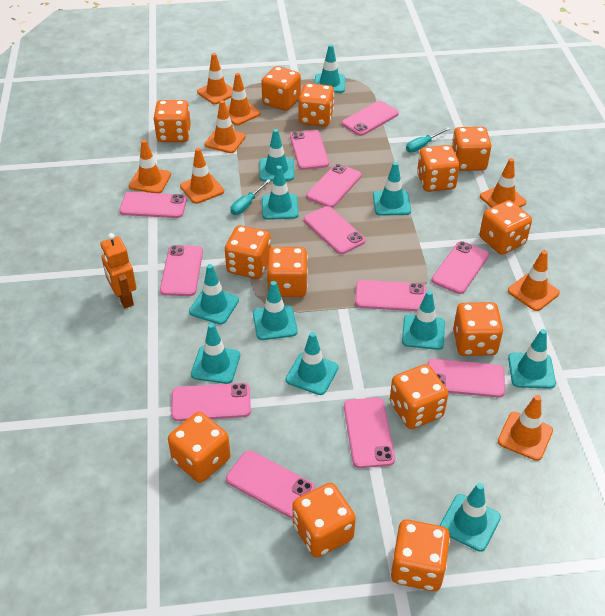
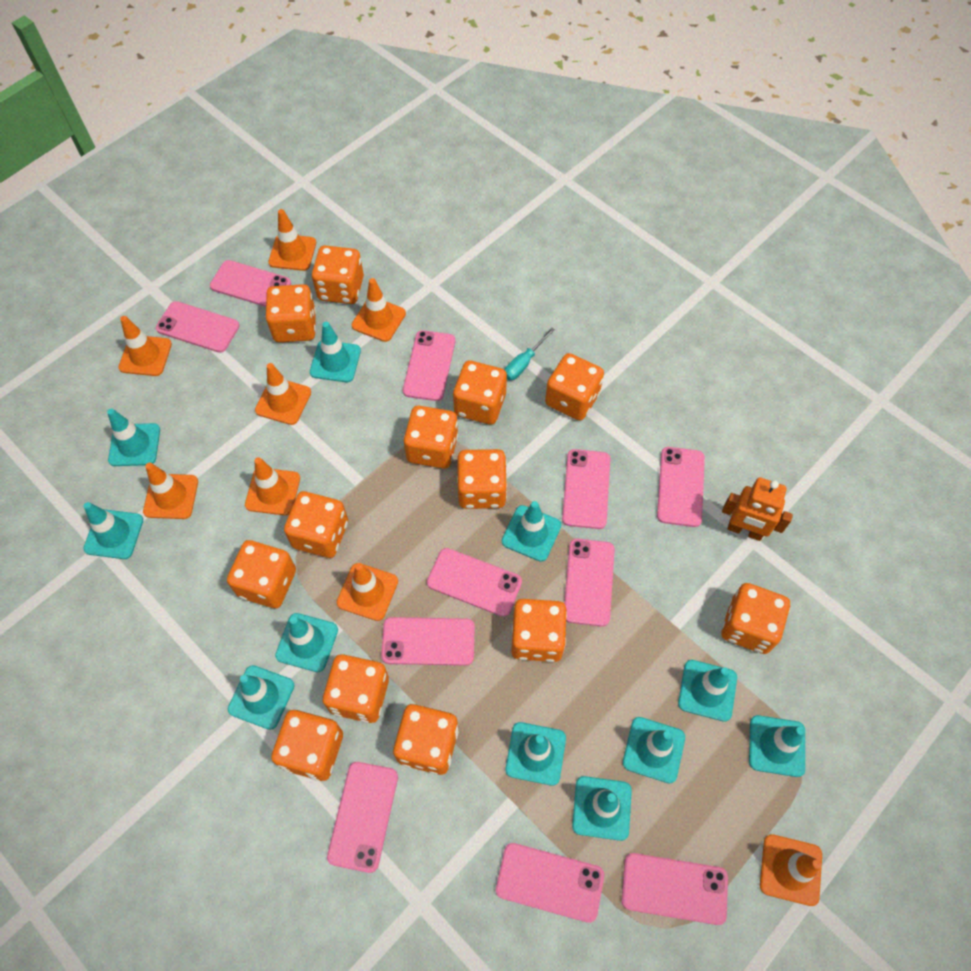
pink phone: 12 -> 11
turquoise screwdriver: 2 -> 1

